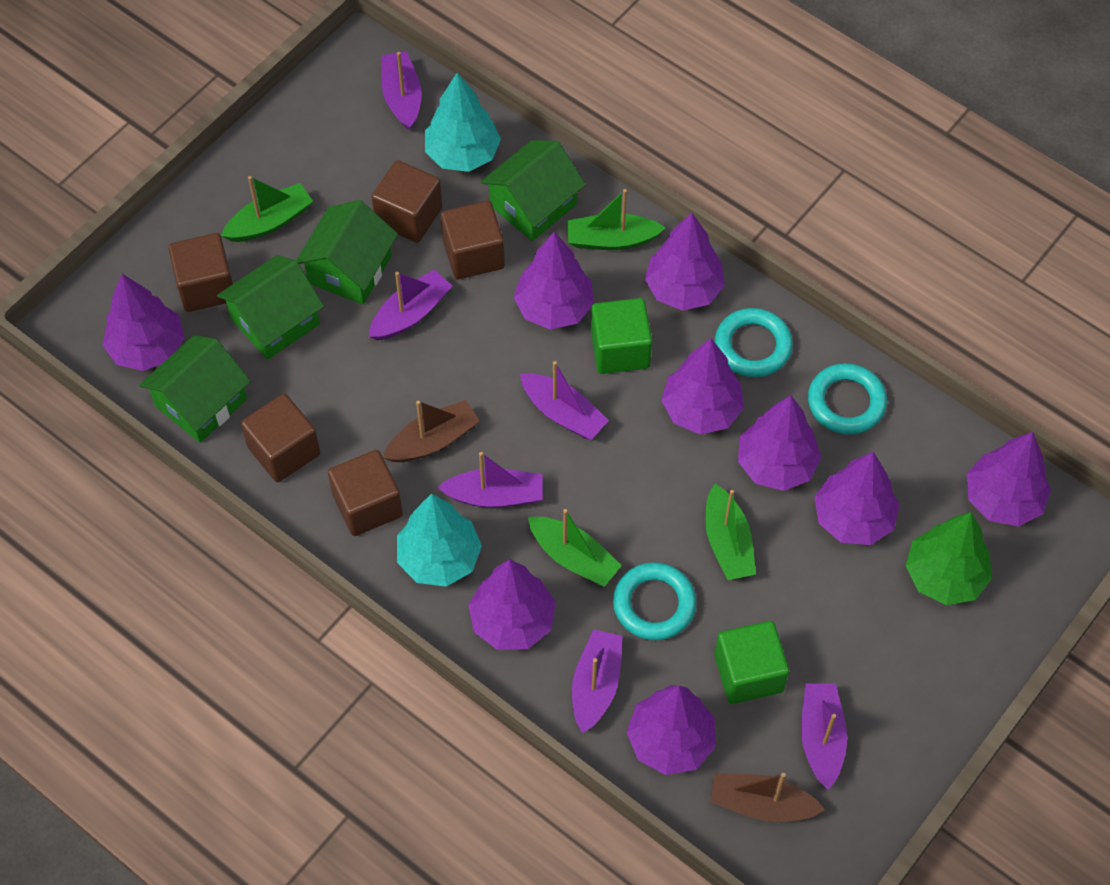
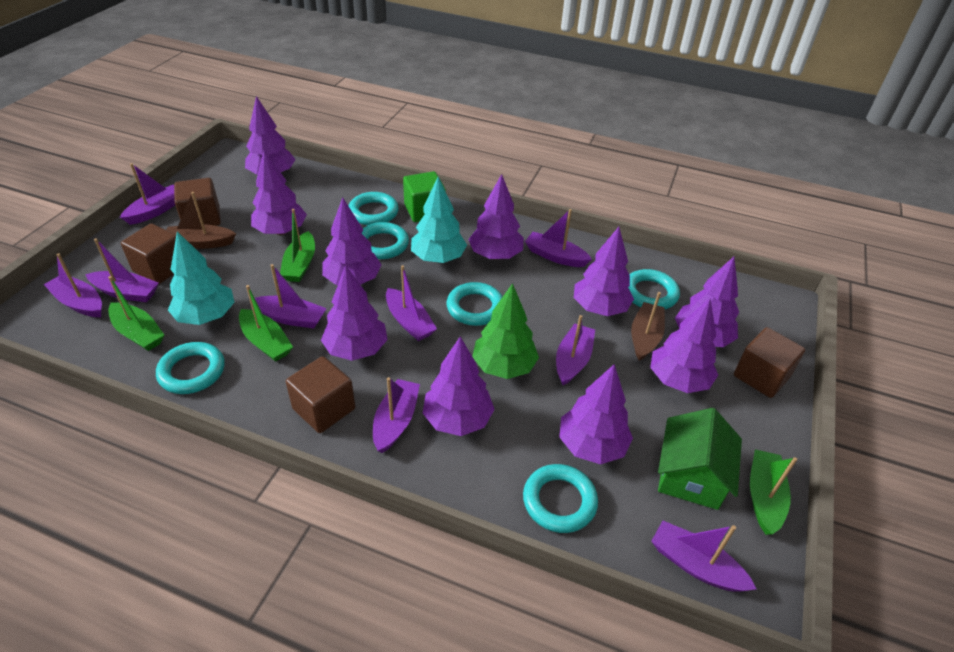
brown cube: 5 -> 4
green cube: 2 -> 1
green house: 4 -> 1
purple boat: 6 -> 9
purple tree: 9 -> 10
turquoise ring: 3 -> 6

